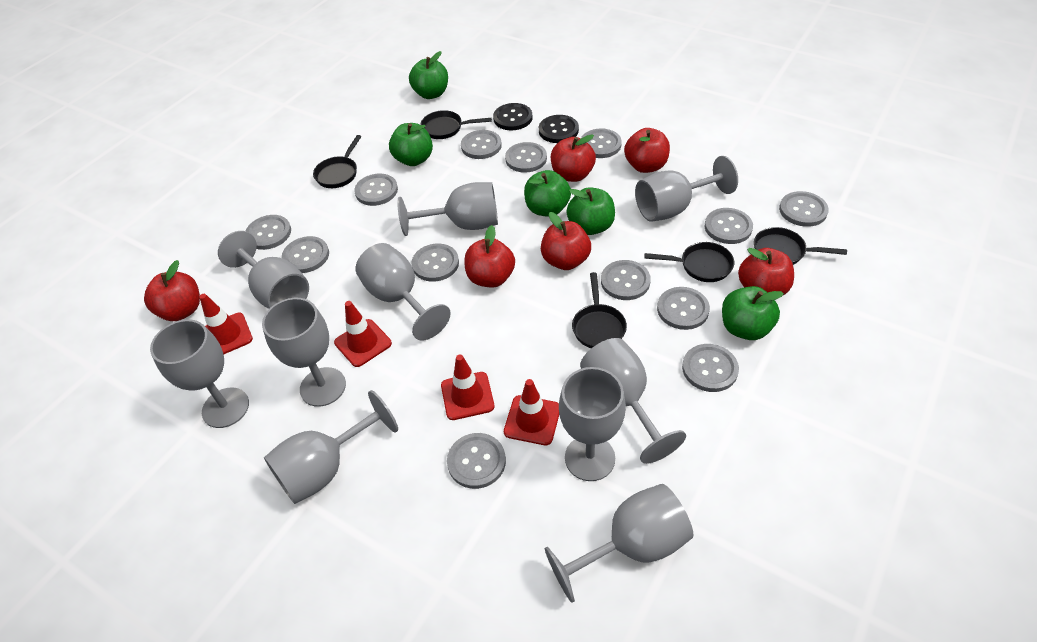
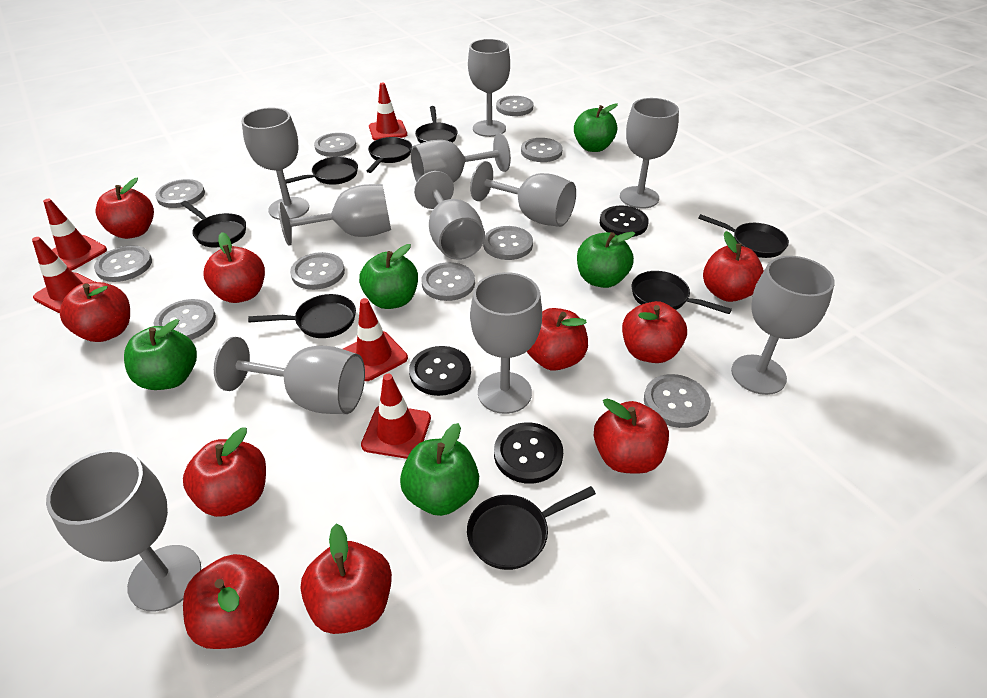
black button: 2 -> 3
black pan: 5 -> 8
grey button: 13 -> 10
grey goblet: 10 -> 11
red apple: 6 -> 10
red traffic cone: 4 -> 5

